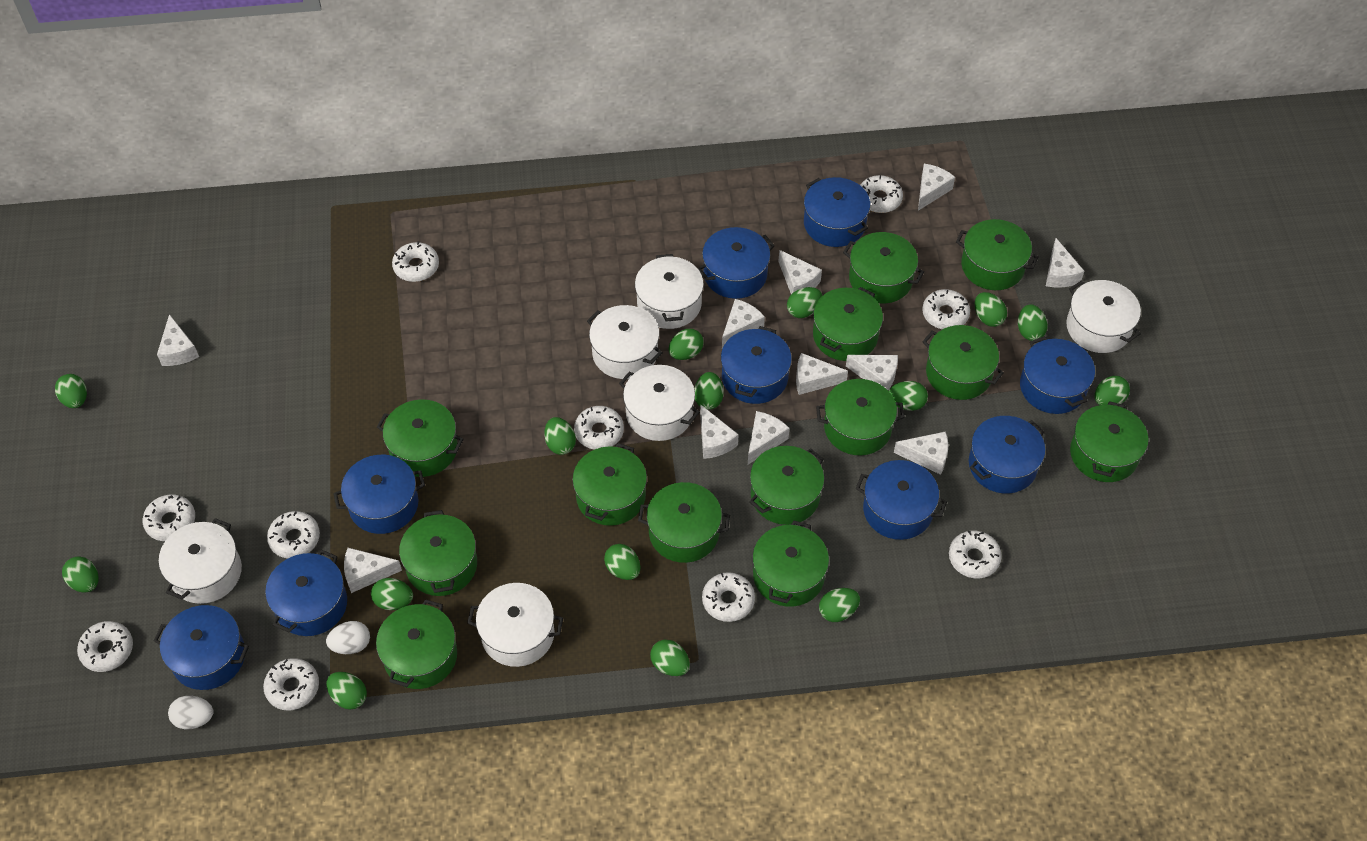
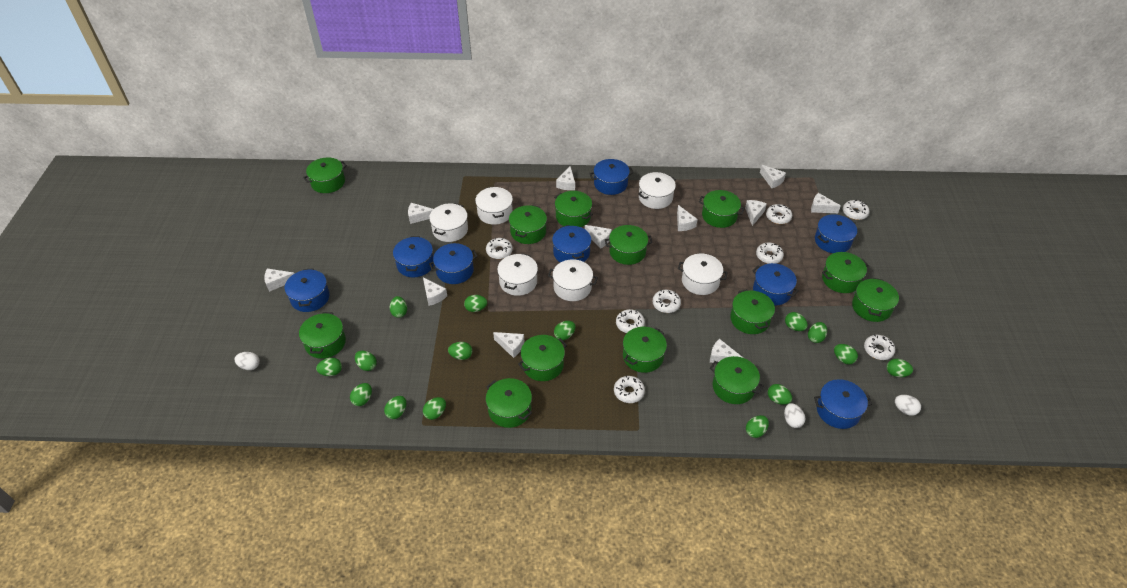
blue pot: 9 -> 8
white donut: 10 -> 8
white egg: 2 -> 3

